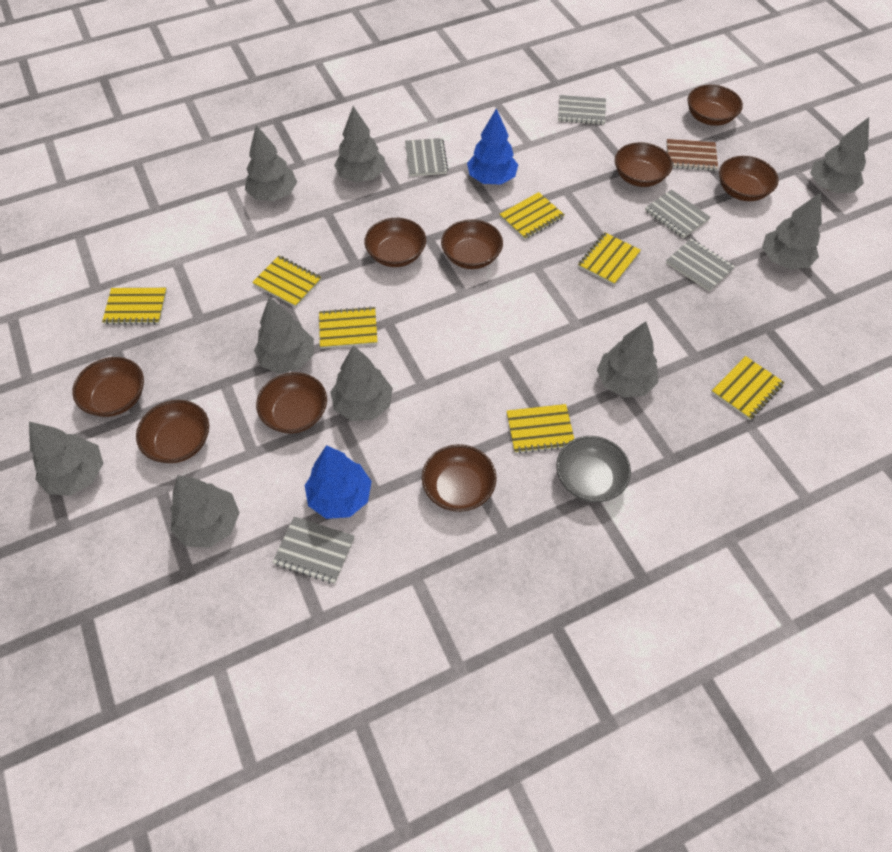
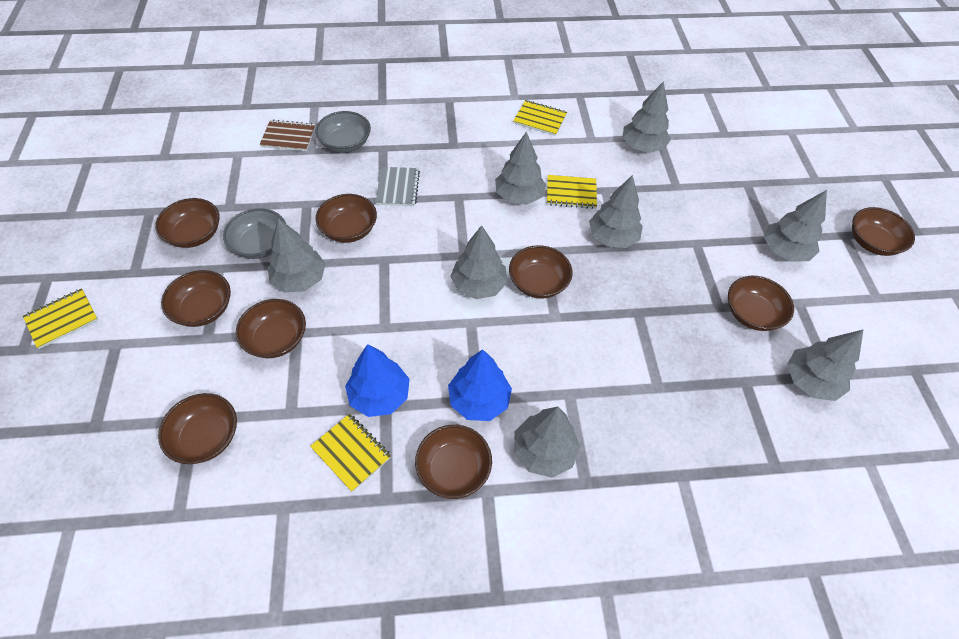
grey bowl: 1 -> 2
grey notebook: 5 -> 1
grey tree: 9 -> 8
yellow notebook: 7 -> 4

